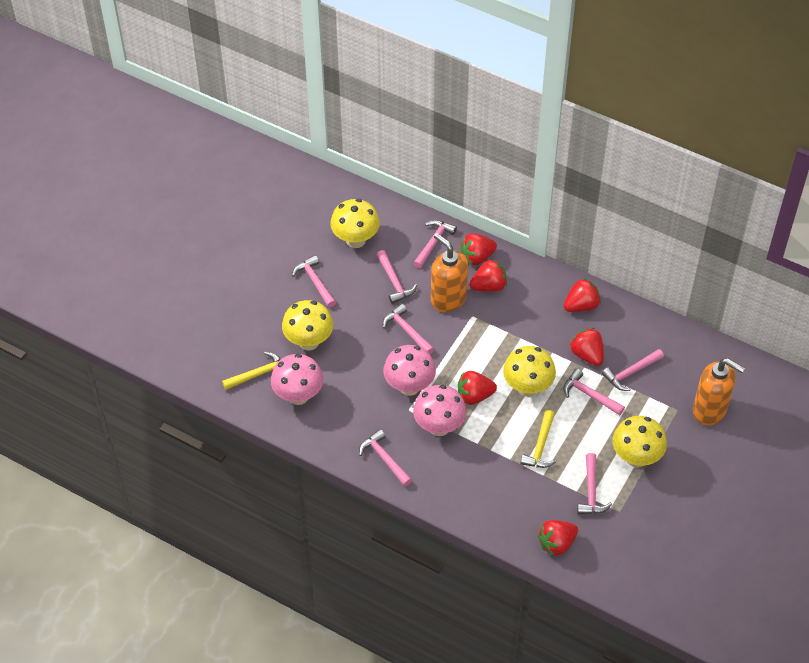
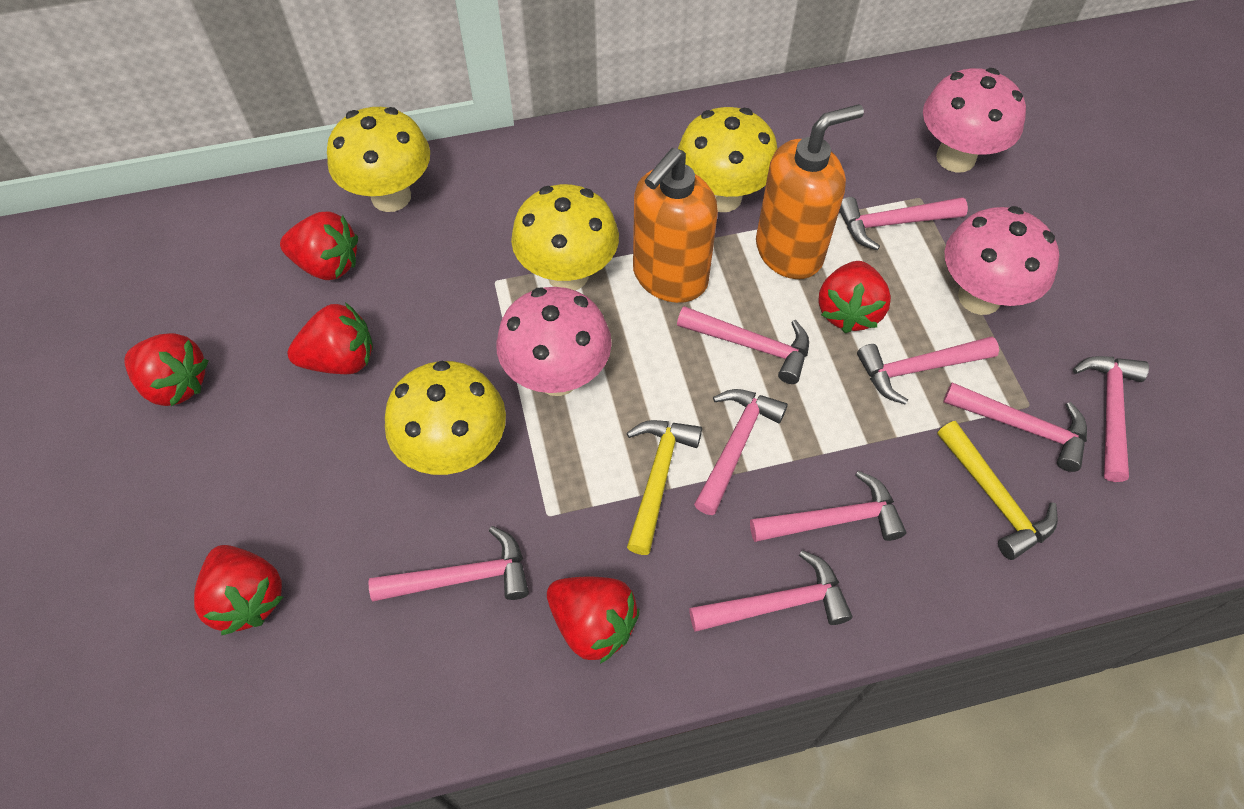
pink hammer: 8 -> 9

